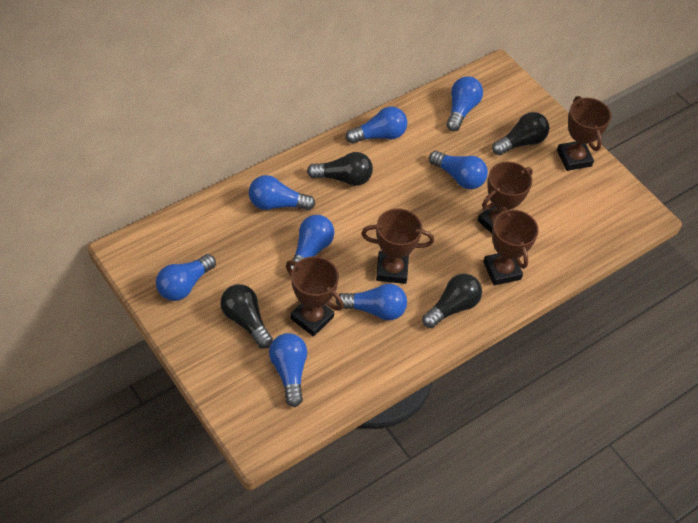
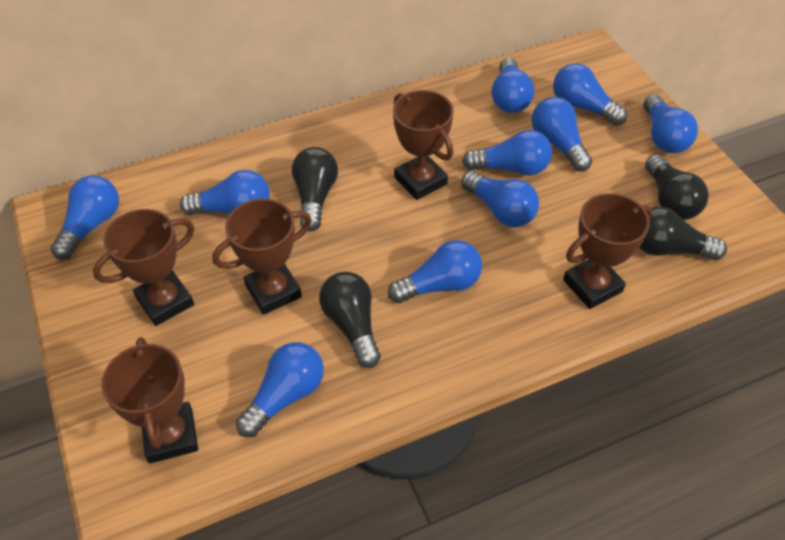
blue light bulb: 8 -> 10

